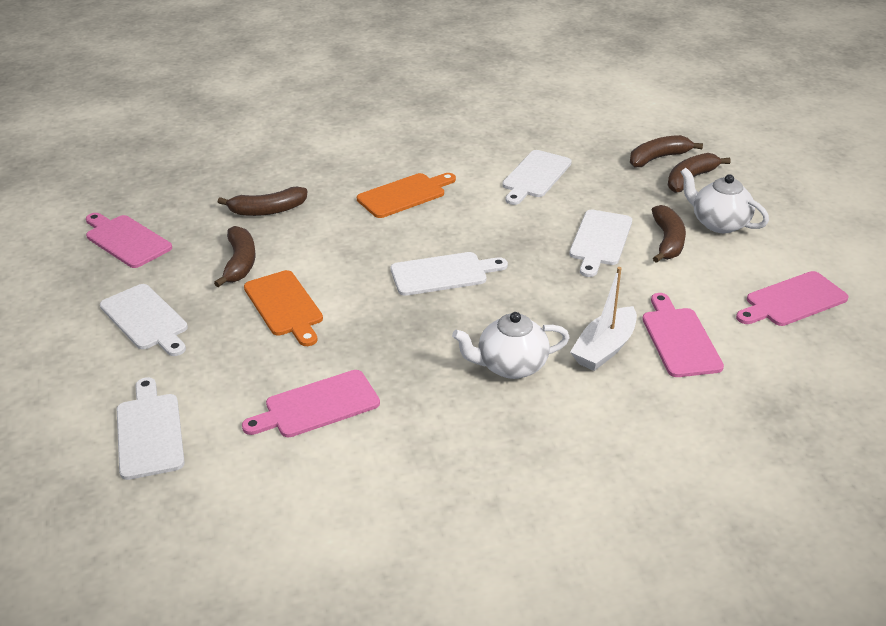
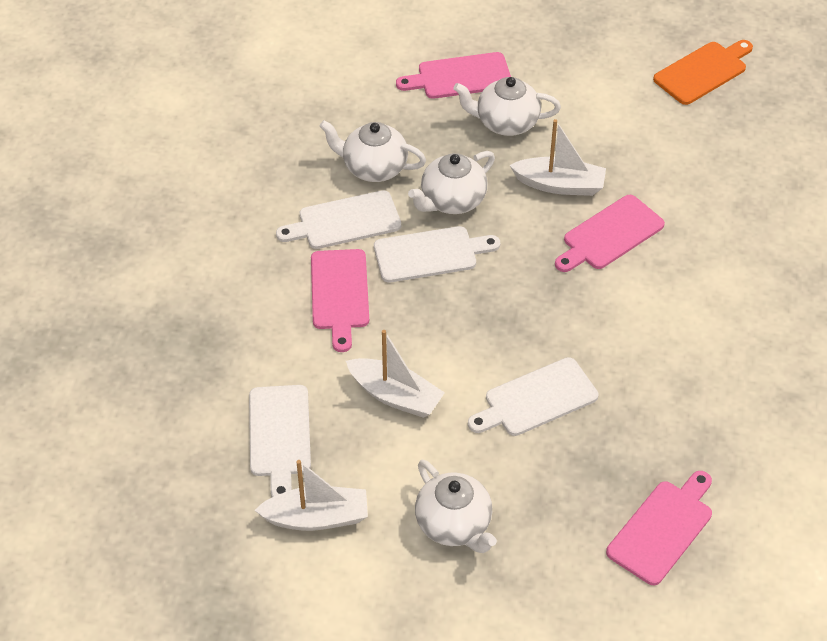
brown banana: 5 -> 0
orange cutting board: 2 -> 1
white boat: 1 -> 3
white cutting board: 5 -> 4
white teapot: 2 -> 4

